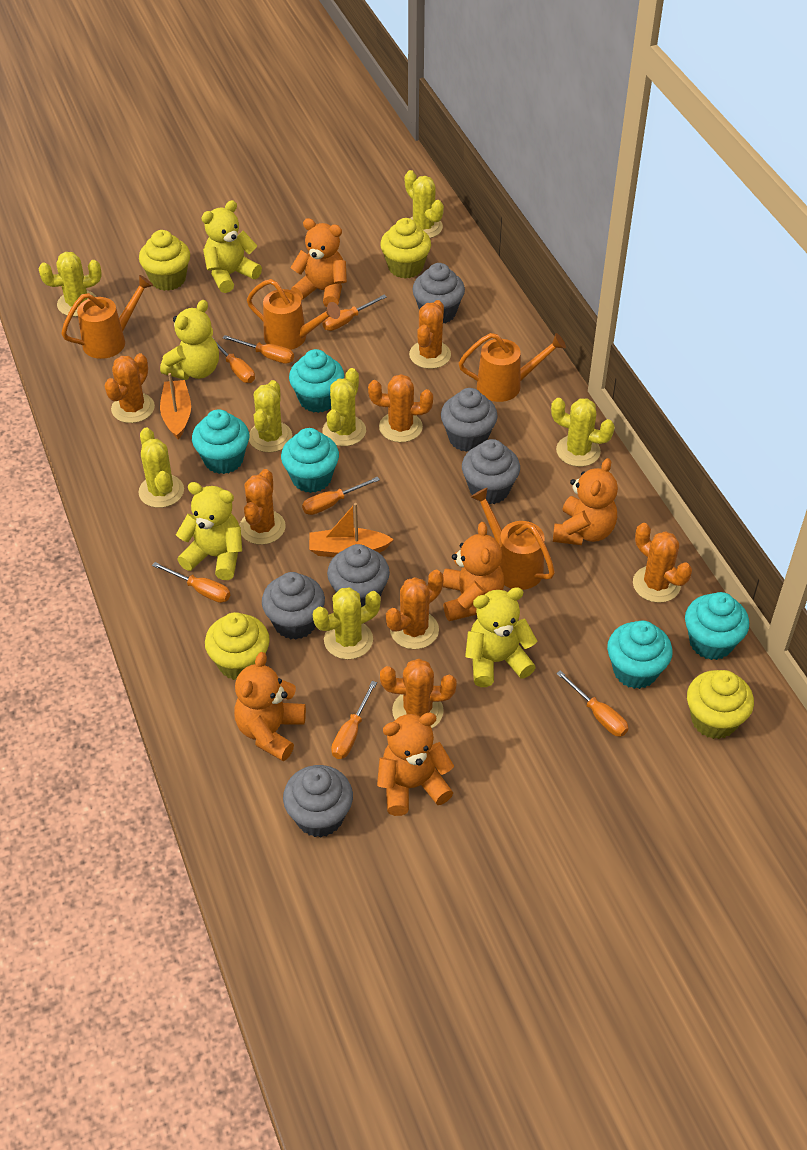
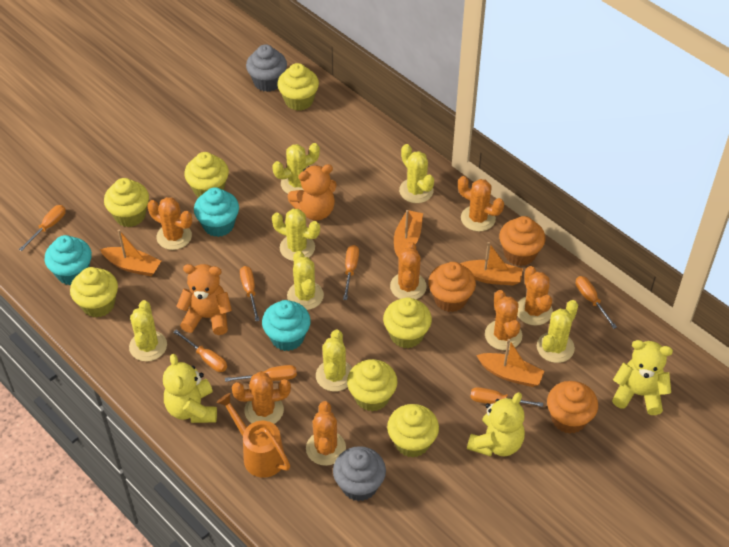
grey cupcake: 6 -> 2
orange boat: 2 -> 4
orange cupcake: 0 -> 3
orange teddy bear: 5 -> 2
orange watering can: 4 -> 1
turquoise cupcake: 5 -> 3
yellow cupcake: 4 -> 7
yellow teddy bear: 4 -> 3

